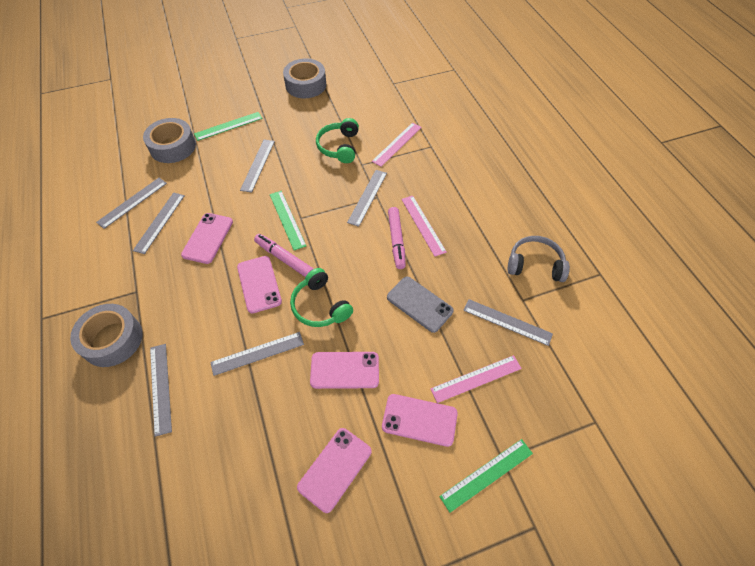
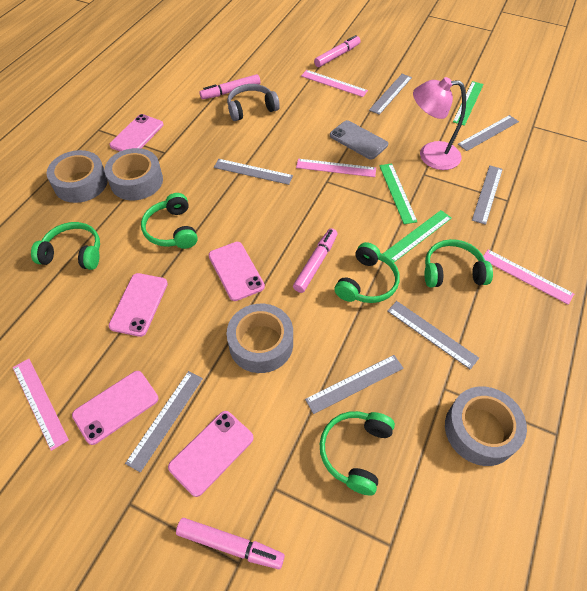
green headphones: 2 -> 5
grey tape: 3 -> 4
pink lamp: 0 -> 1
pink marker: 2 -> 4
pink ruler: 3 -> 4

